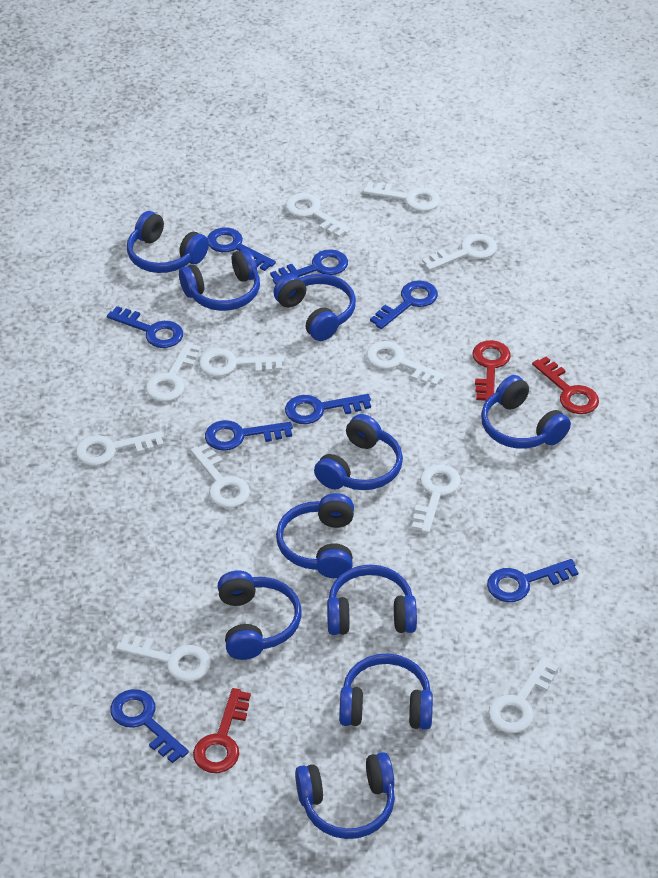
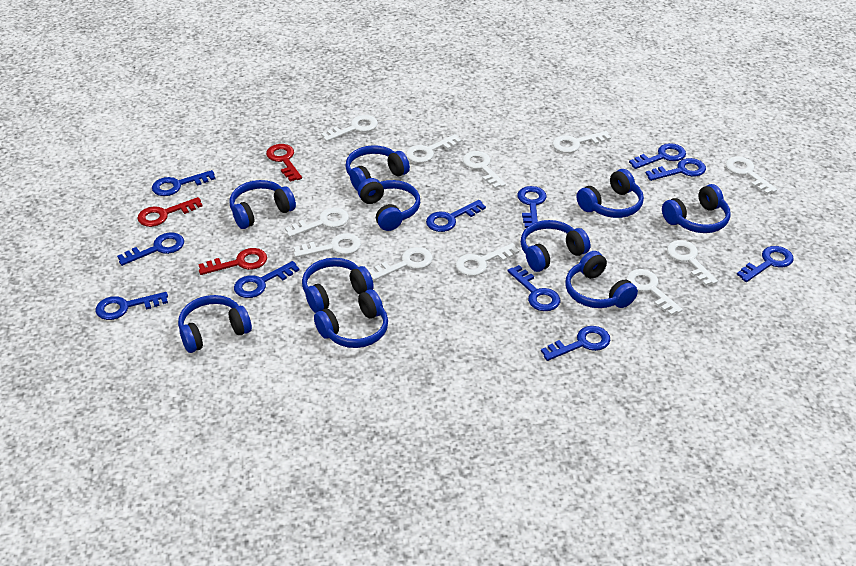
blue key: 8 -> 11

